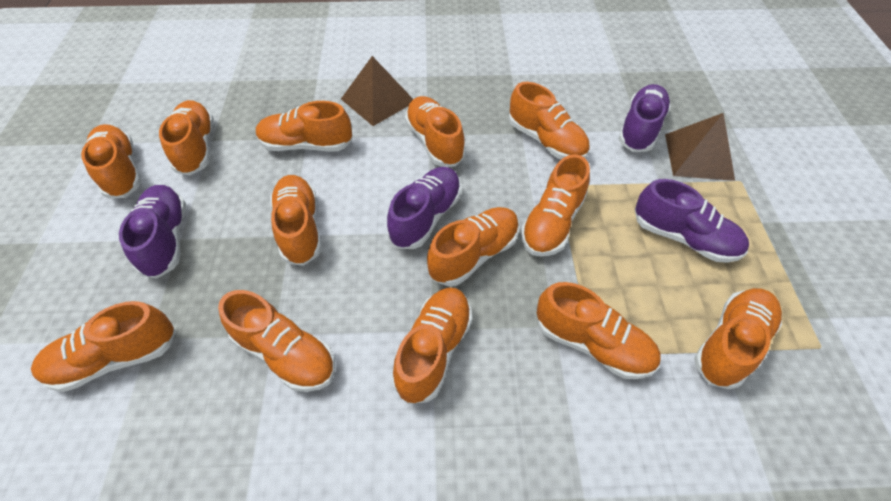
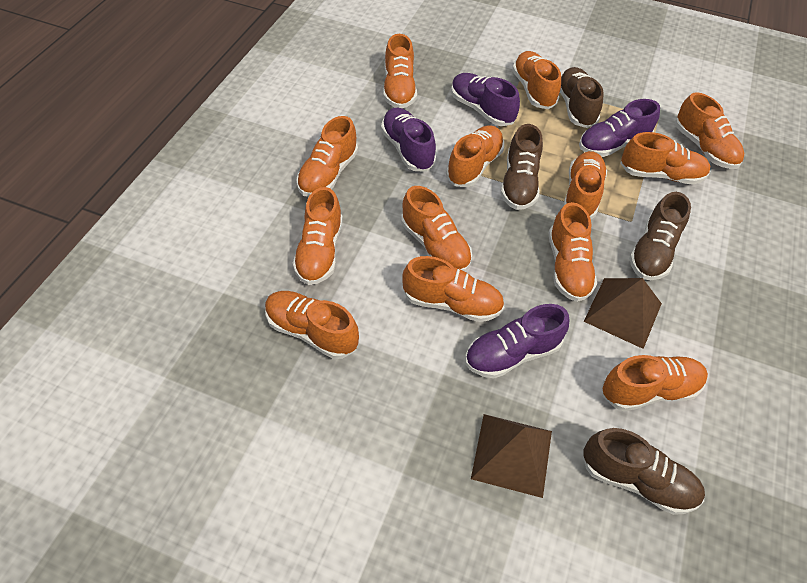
brown shoe: 0 -> 4

